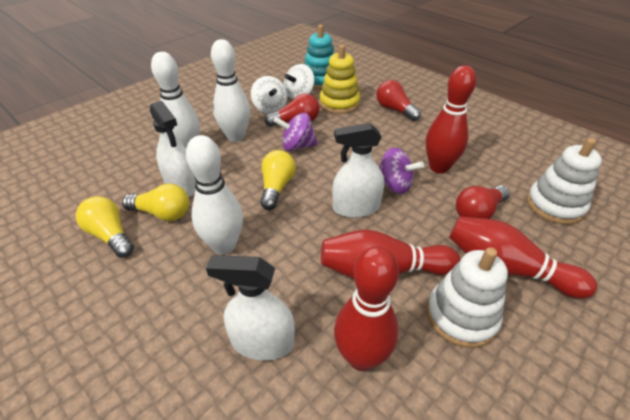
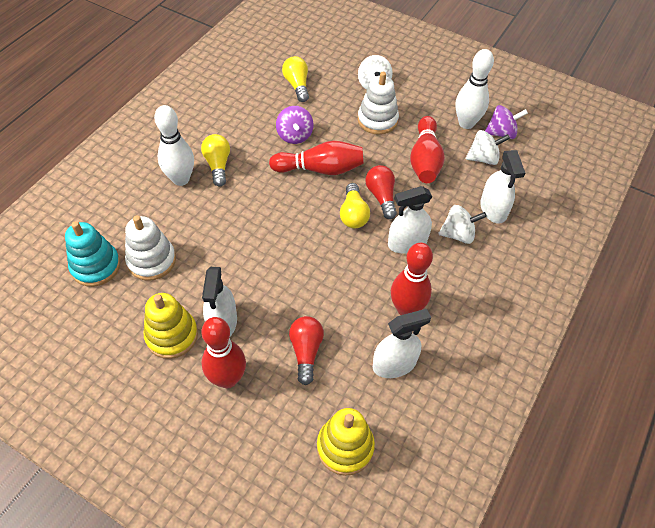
red light bulb: 3 -> 2
white bowling pin: 3 -> 2
white spinning top: 2 -> 3
white spray bottle: 3 -> 4
yellow stacking toy: 1 -> 2

